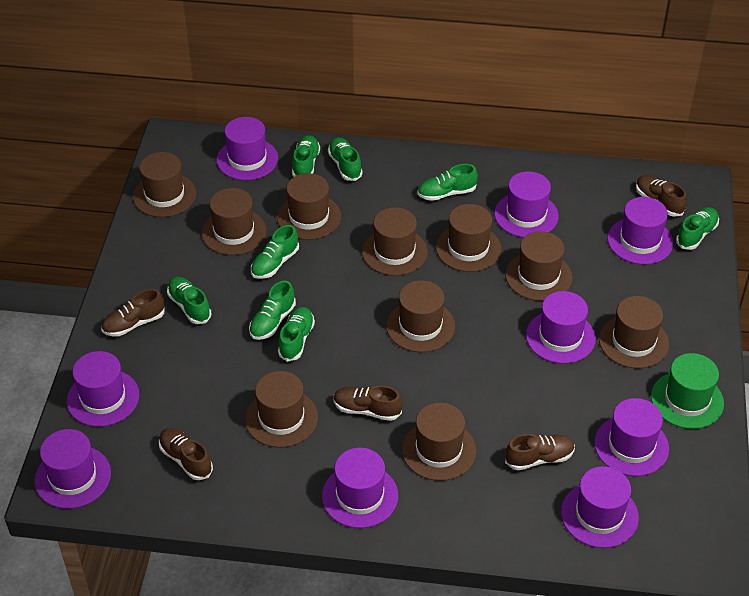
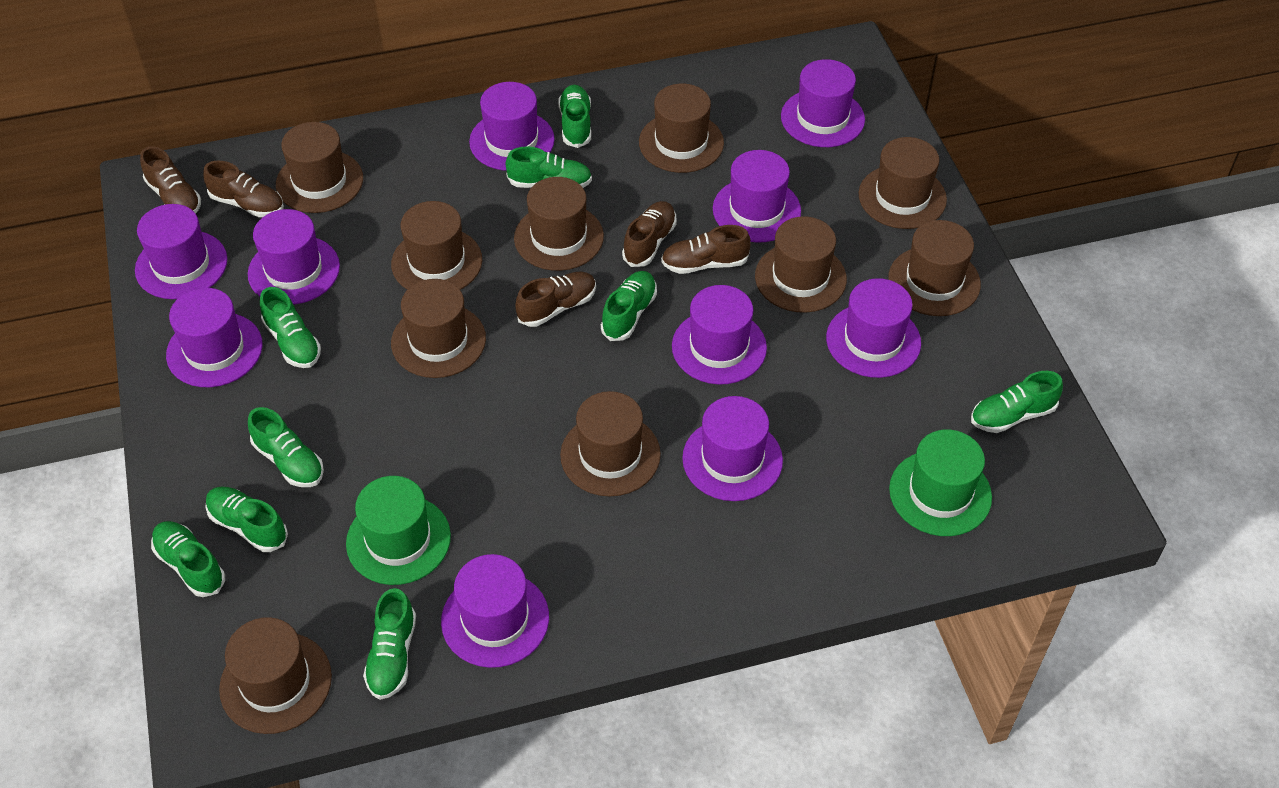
green hat: 1 -> 2
green shoe: 8 -> 9
purple hat: 9 -> 10

